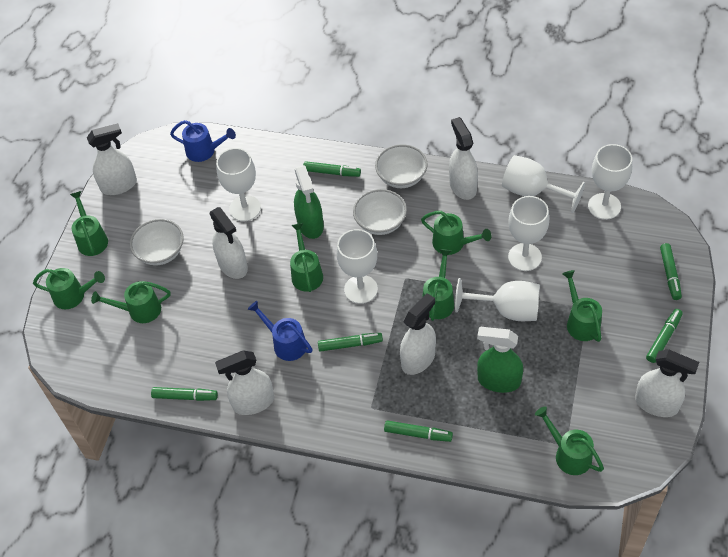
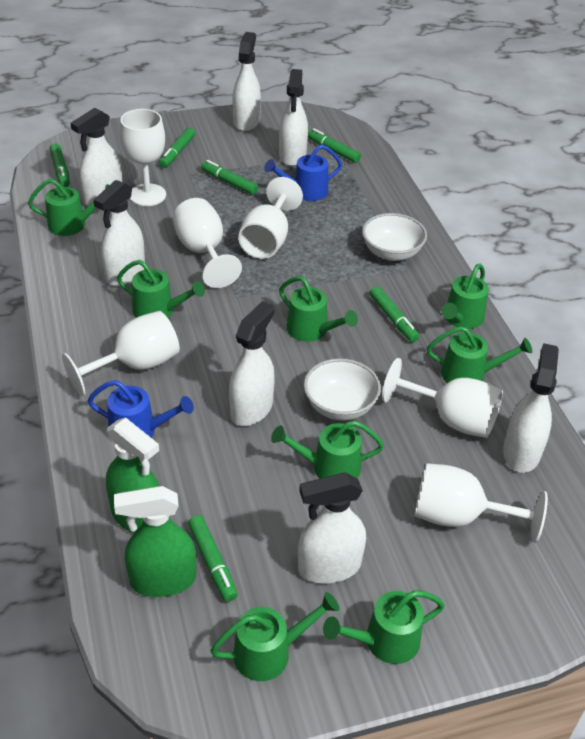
white bowl: 3 -> 2
white spray bottle: 6 -> 7

